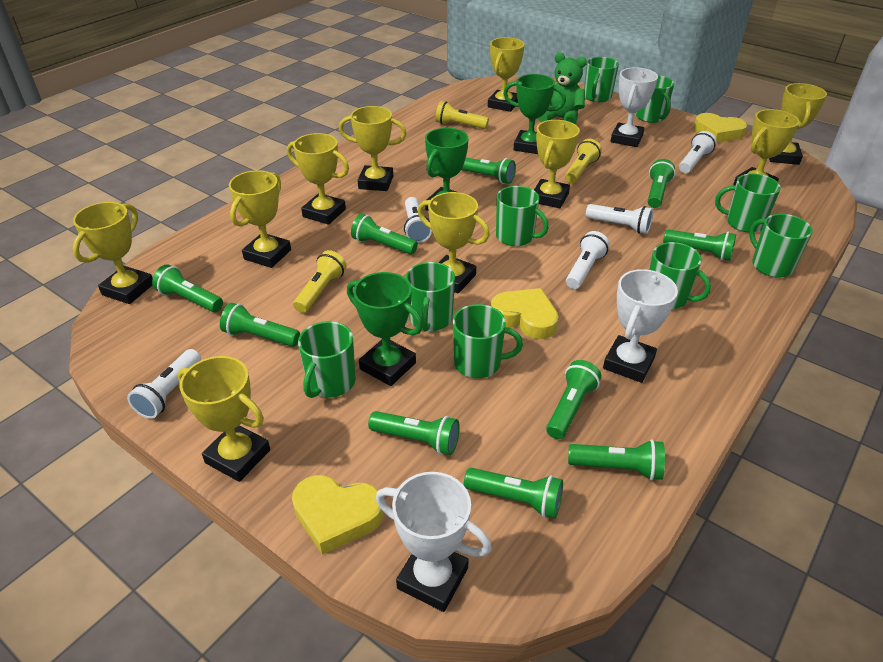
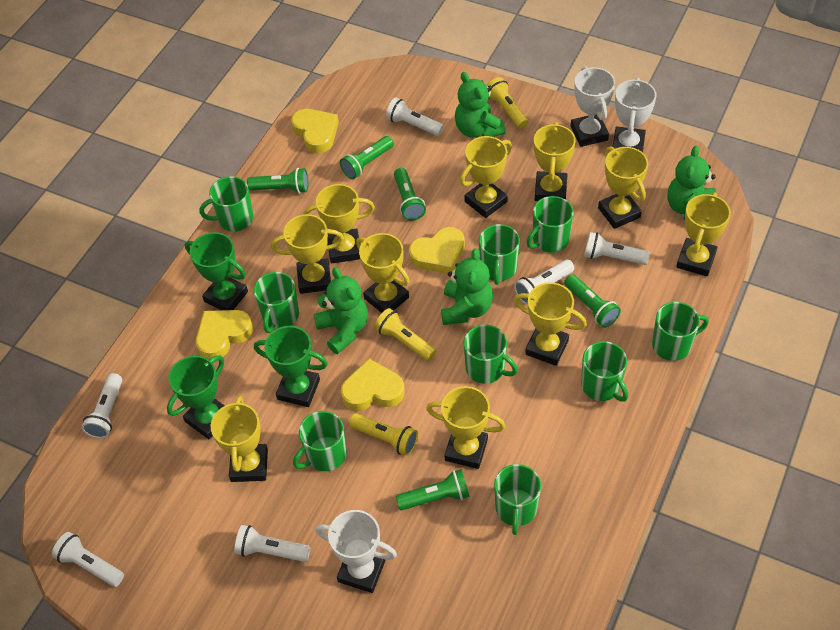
green flashlight: 10 -> 5
green teddy bear: 1 -> 4
white flashlight: 5 -> 6
yellow heart: 3 -> 4

